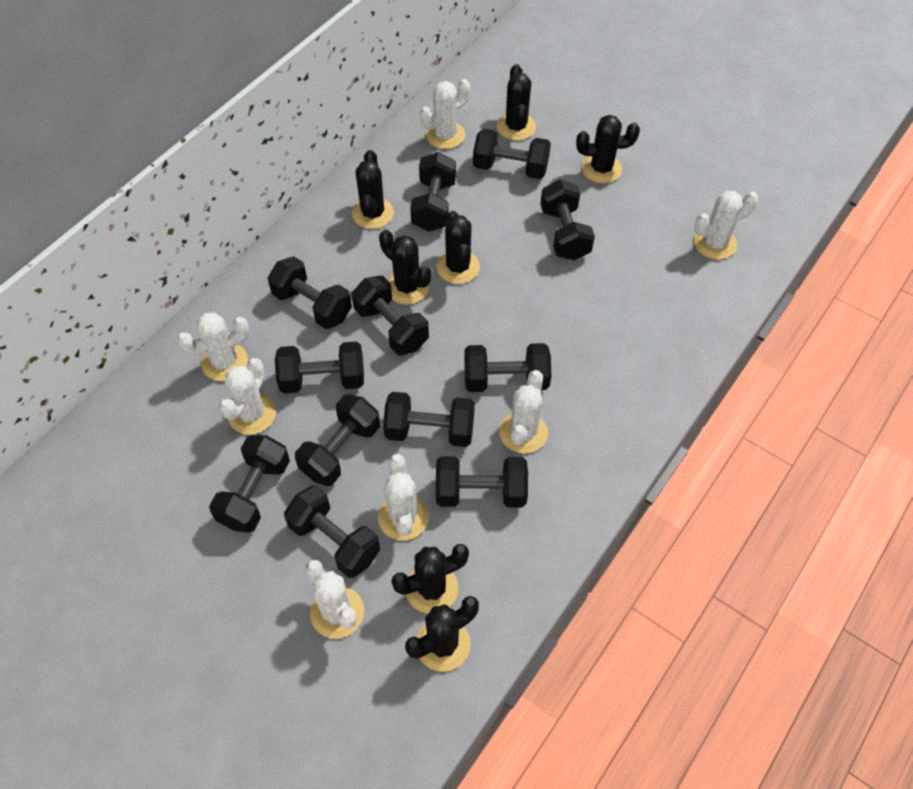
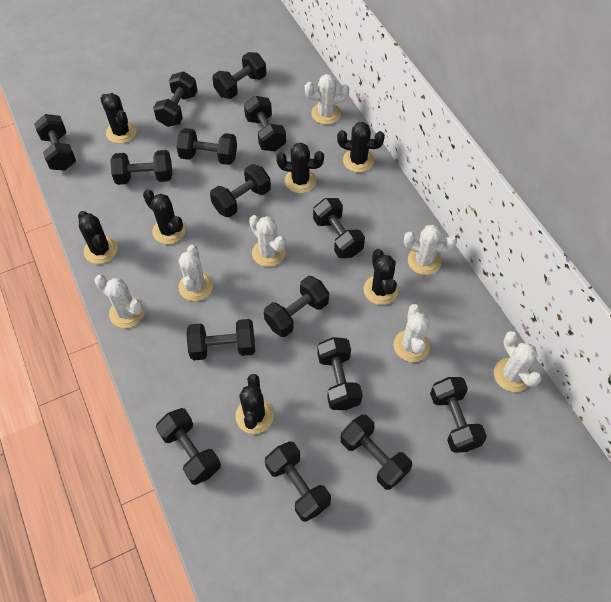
black dumbbell: 12 -> 15

